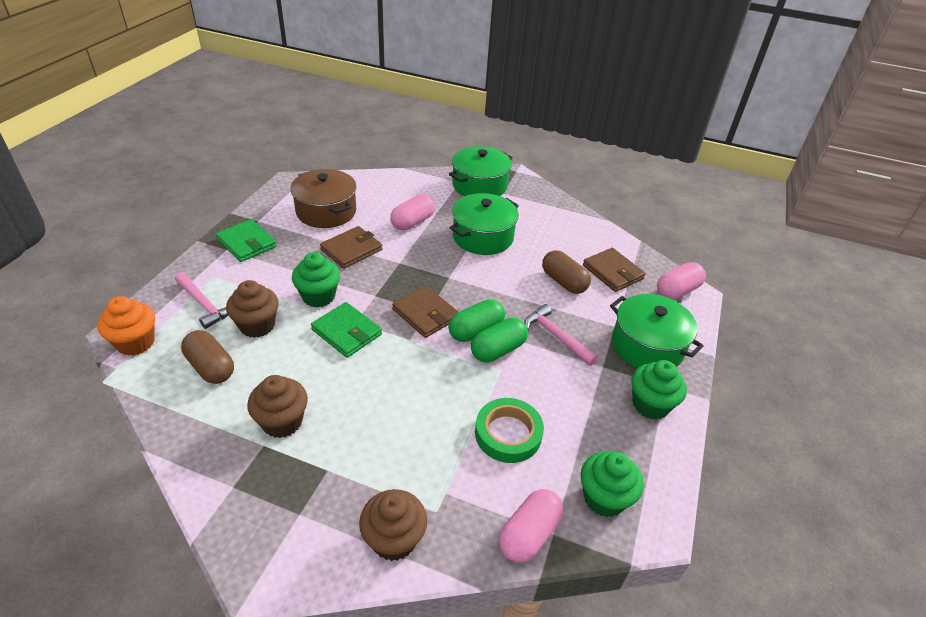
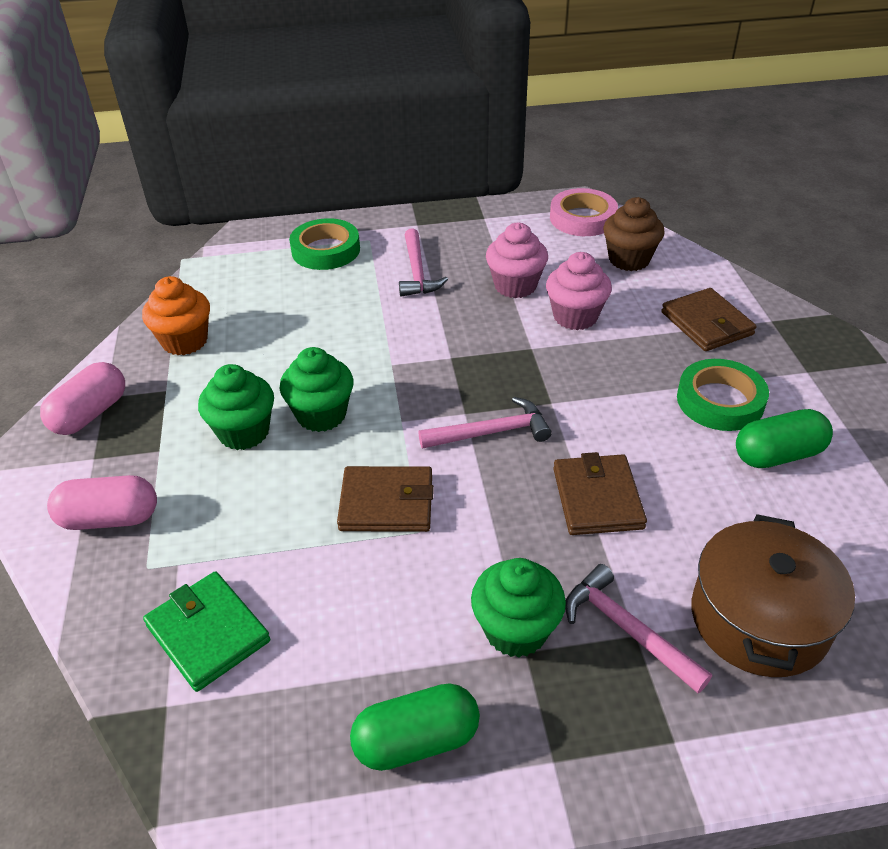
brown capsule: 2 -> 0
brown cupcake: 3 -> 1
green pot: 3 -> 0
green tape: 1 -> 2
green wallet: 2 -> 1
pink capsule: 3 -> 2
pink cupcake: 0 -> 2
pink hammer: 2 -> 3
pink tape: 0 -> 1

